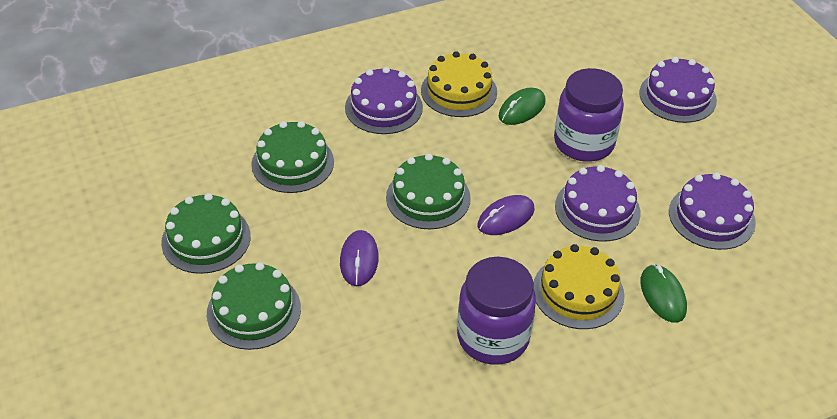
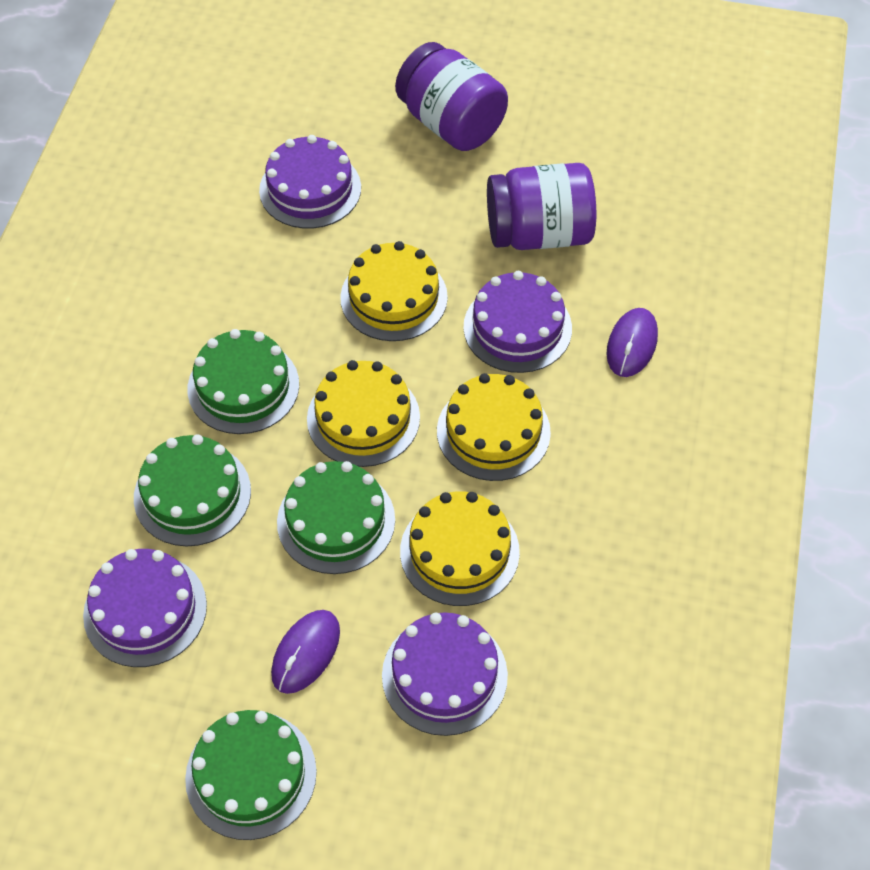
green mouse: 2 -> 0
yellow cake: 2 -> 4

